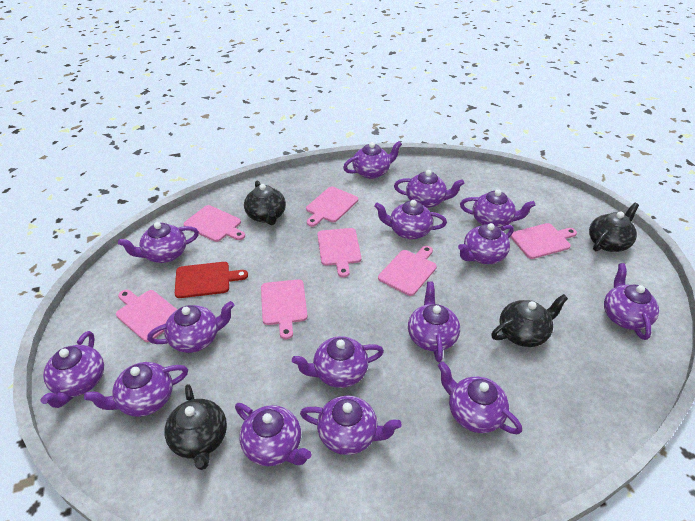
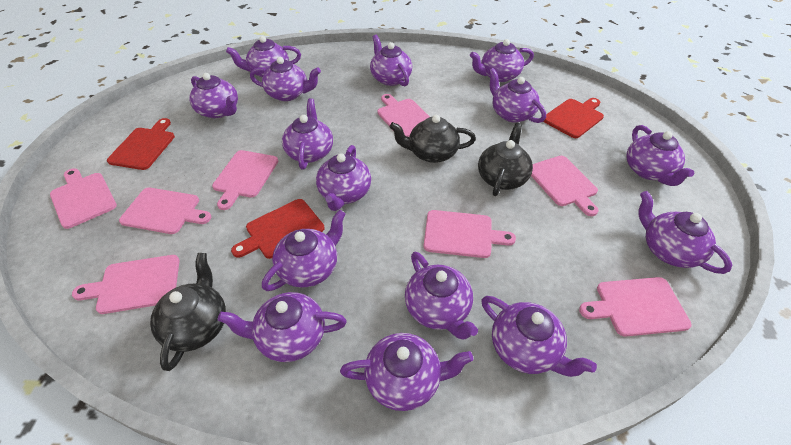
black teapot: 4 -> 3
pink cutting board: 7 -> 8
red cutting board: 1 -> 3

